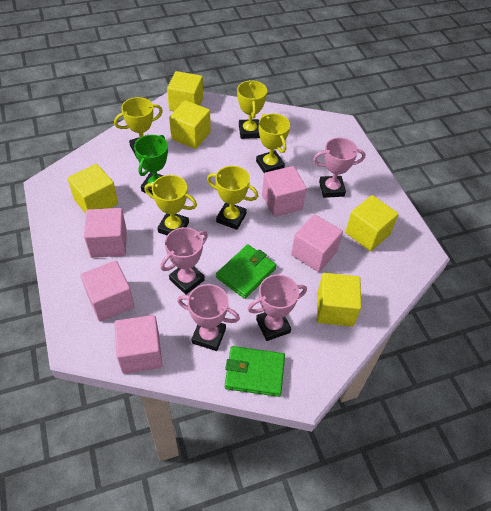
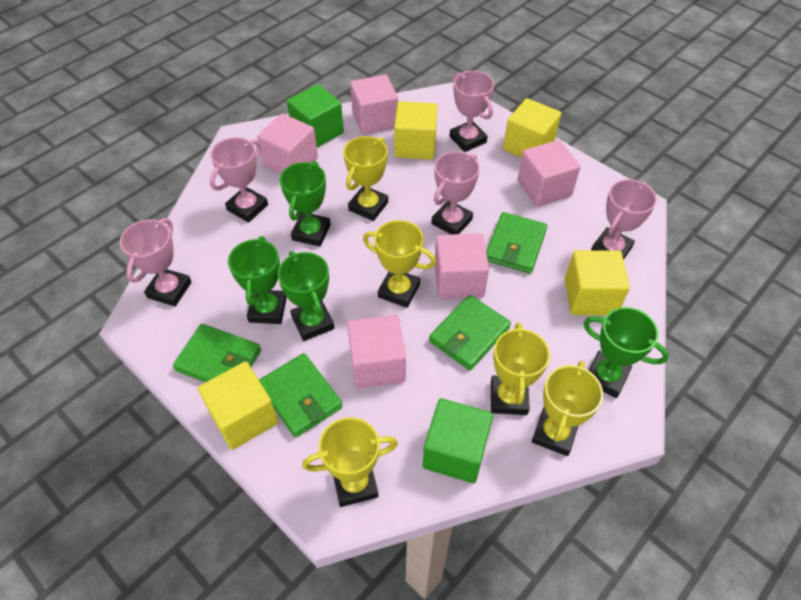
green cube: 0 -> 2
green trophy: 1 -> 4
green wallet: 2 -> 4
pink trophy: 4 -> 5
yellow cube: 5 -> 4

